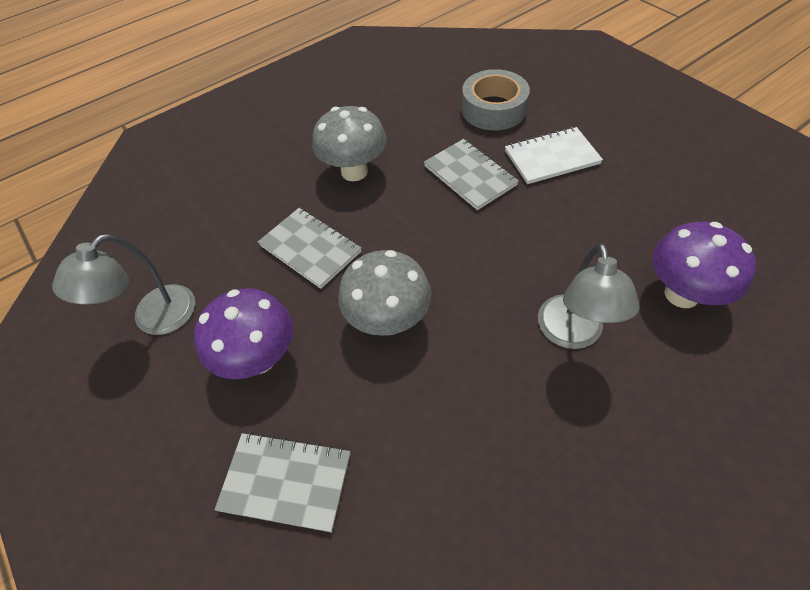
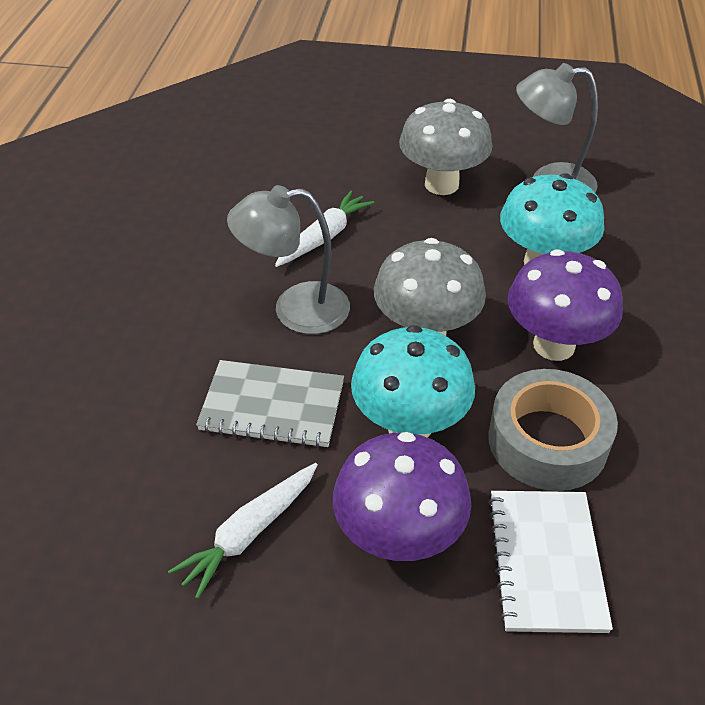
grey notebook: 3 -> 1
turquoise mushroom: 0 -> 2
white carrot: 0 -> 2

